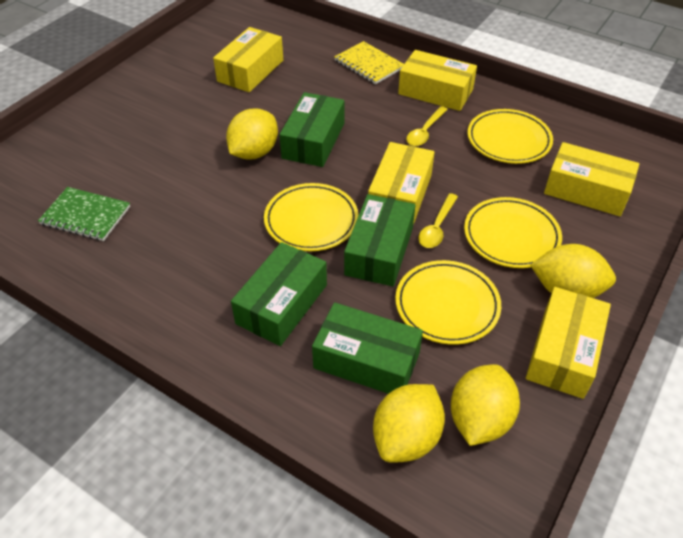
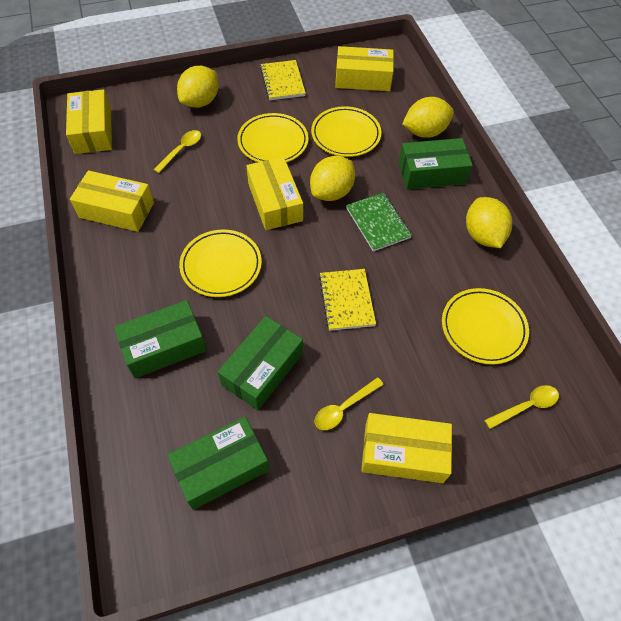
yellow notebook: 1 -> 2
yellow spoon: 2 -> 3

